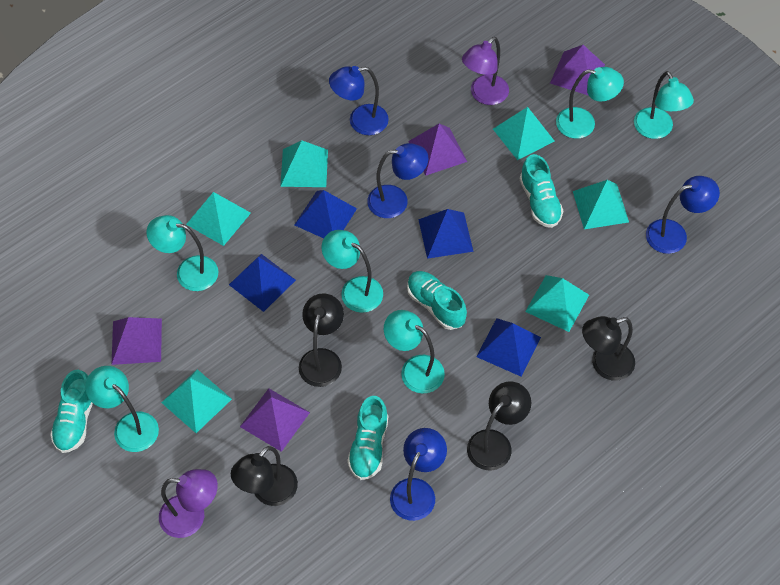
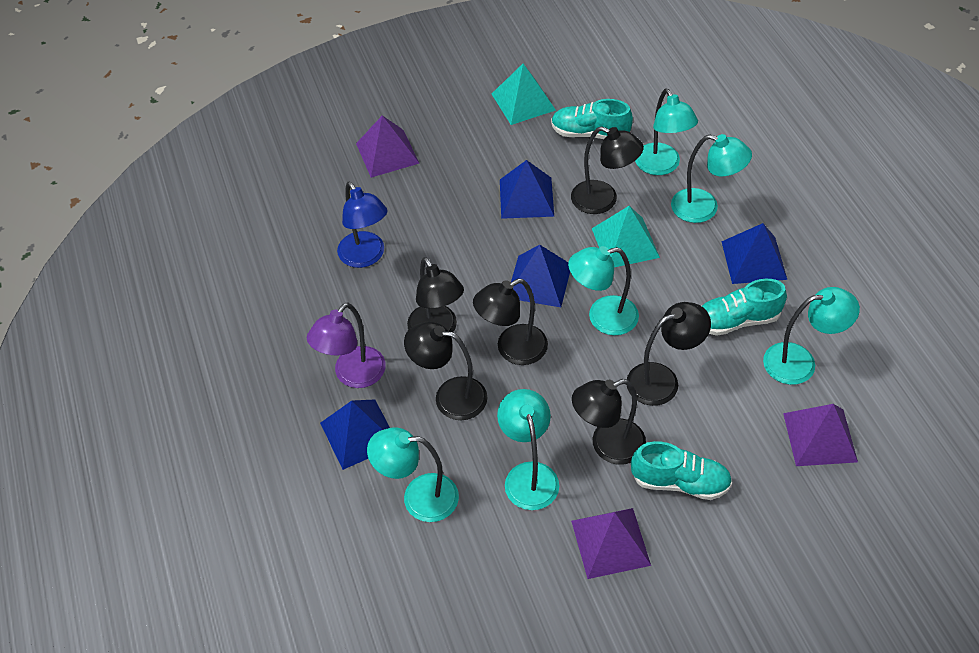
black lamp: 4 -> 6
blue lamp: 4 -> 1
purple lamp: 2 -> 1
purple pyramid: 4 -> 3
turquoise pyramid: 6 -> 2
turquoise shoe: 4 -> 3

